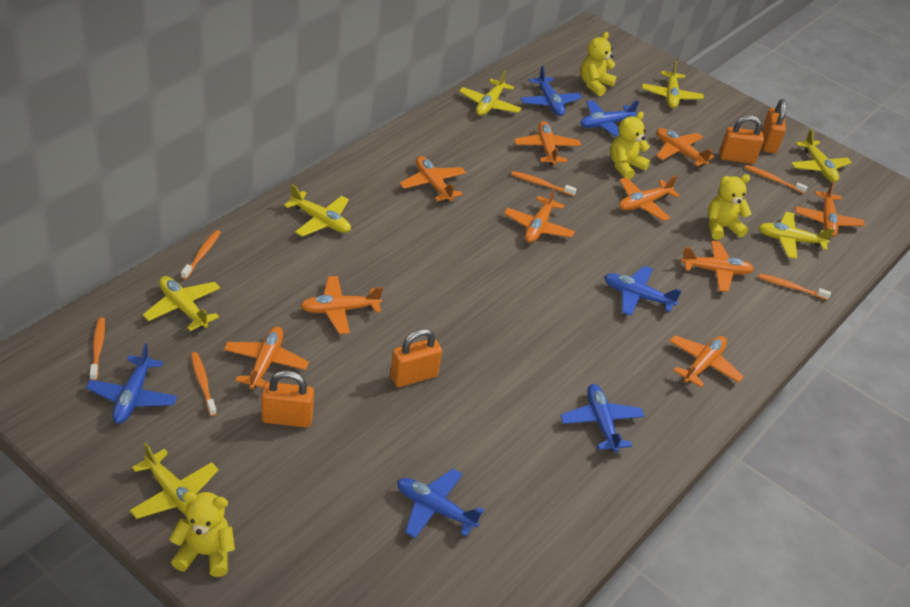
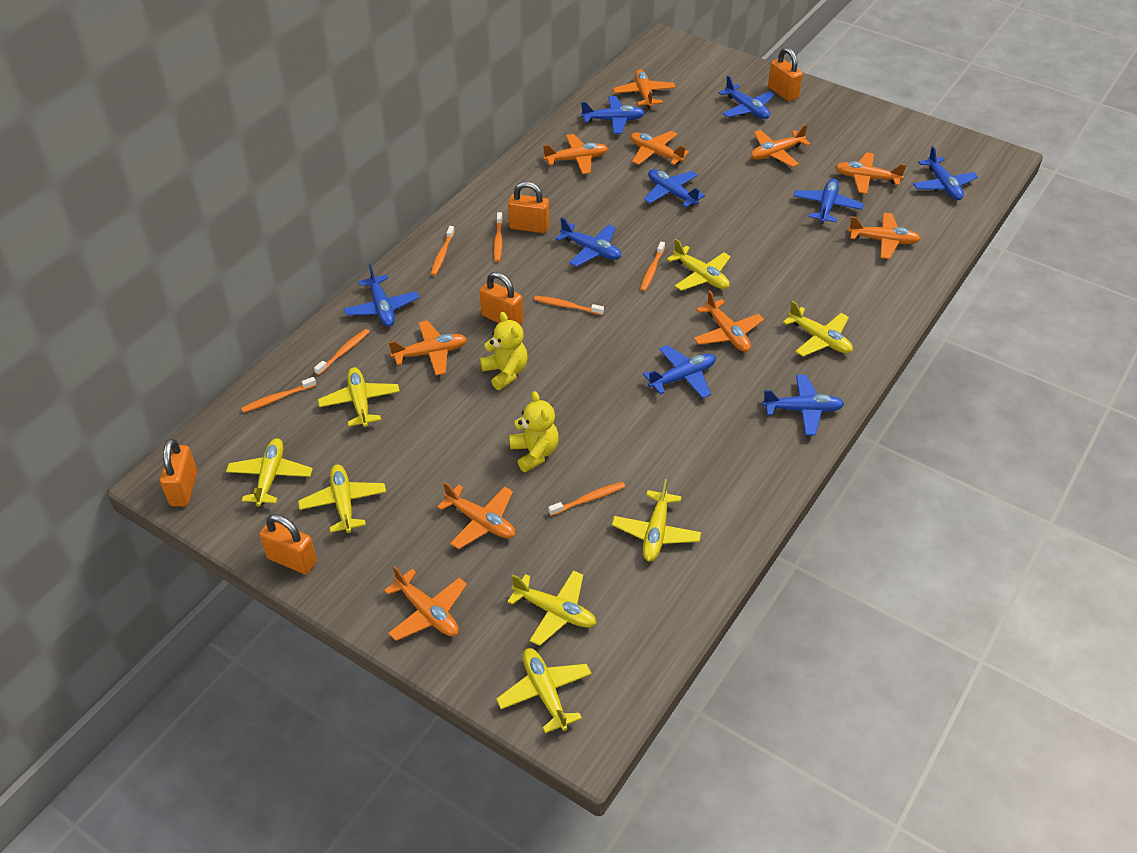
blue plane: 6 -> 9
orange padlock: 4 -> 5
orange toothbrush: 6 -> 7
yellow plane: 7 -> 8
yellow teddy bear: 4 -> 2

